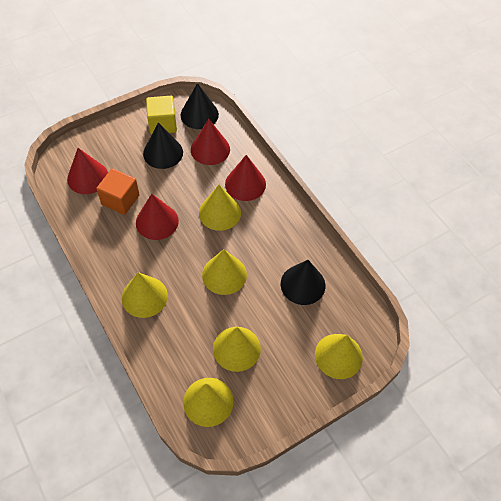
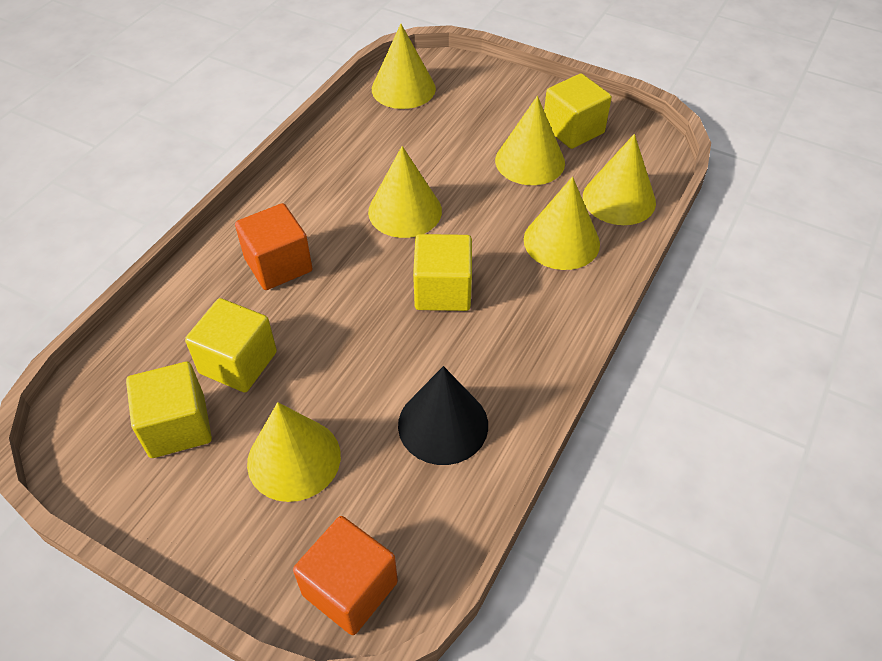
black cone: 3 -> 1
orange cube: 1 -> 2
red cone: 4 -> 0
yellow cube: 1 -> 4

